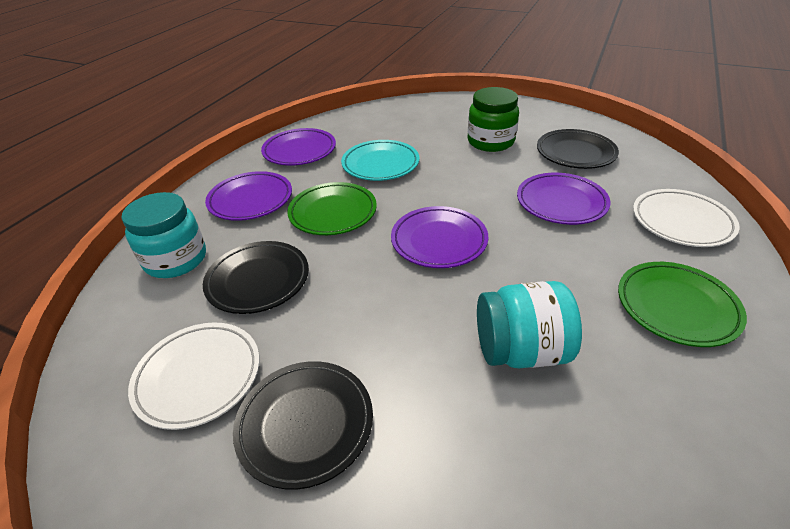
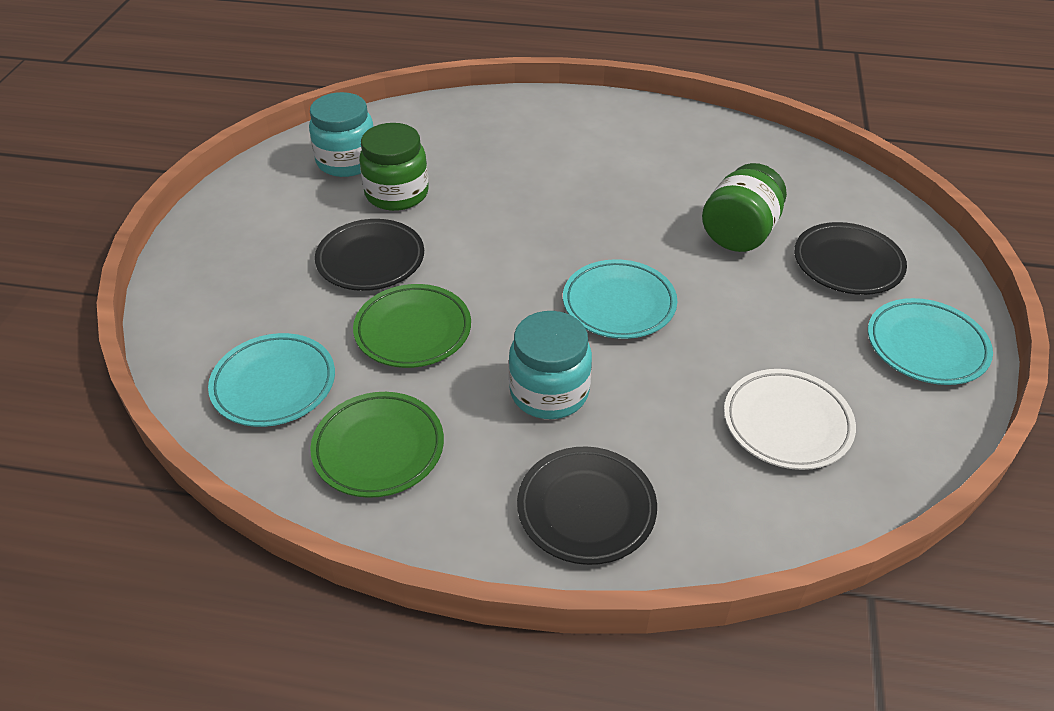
green jar: 1 -> 2
purple plate: 4 -> 0
turquoise plate: 1 -> 3
white plate: 2 -> 1

